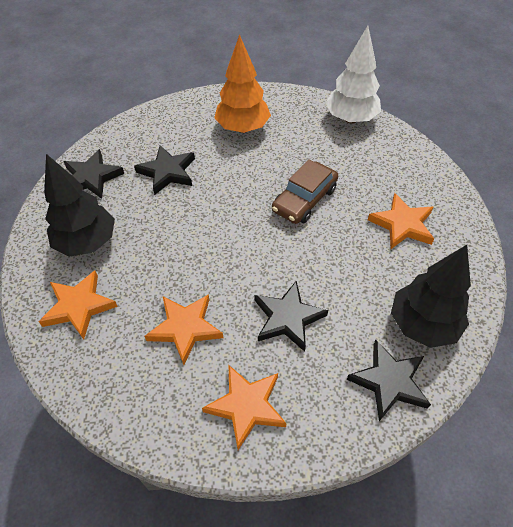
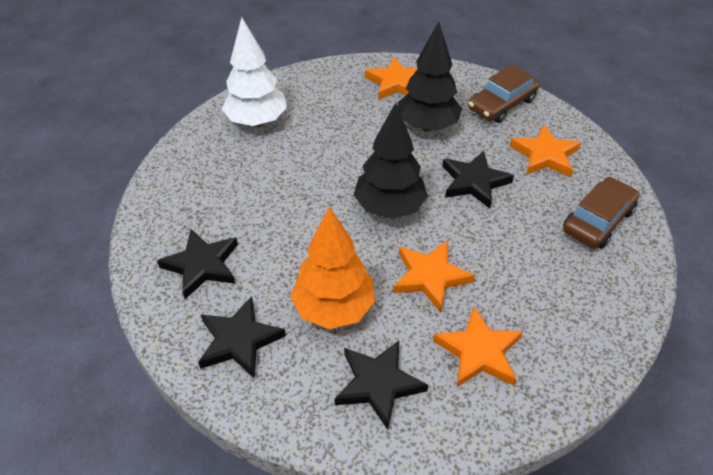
brown car: 1 -> 2

